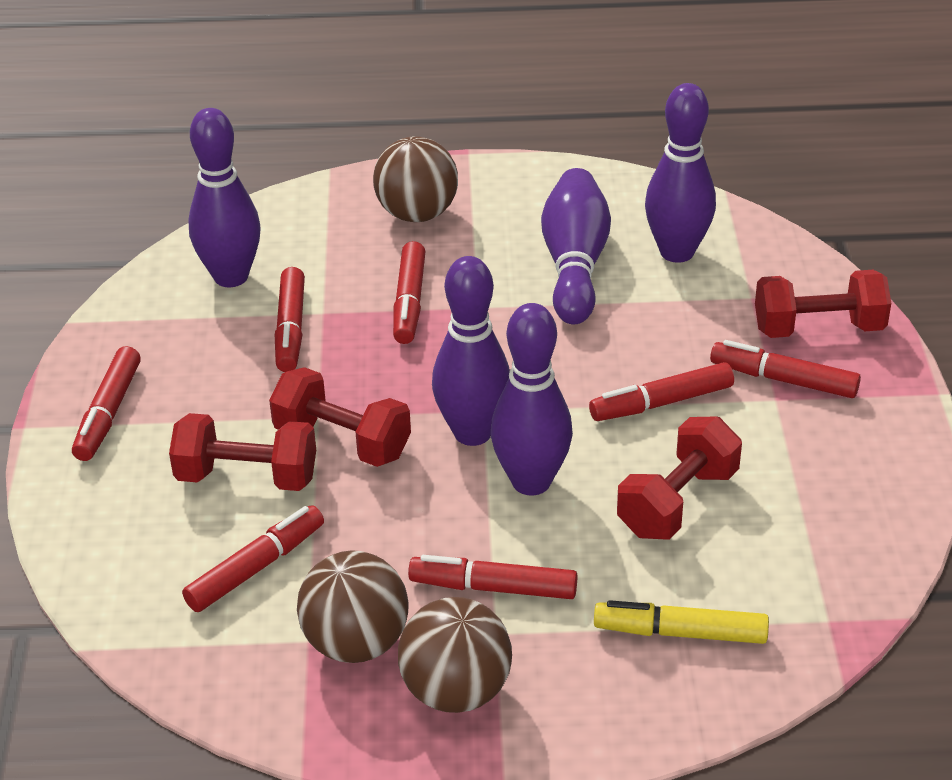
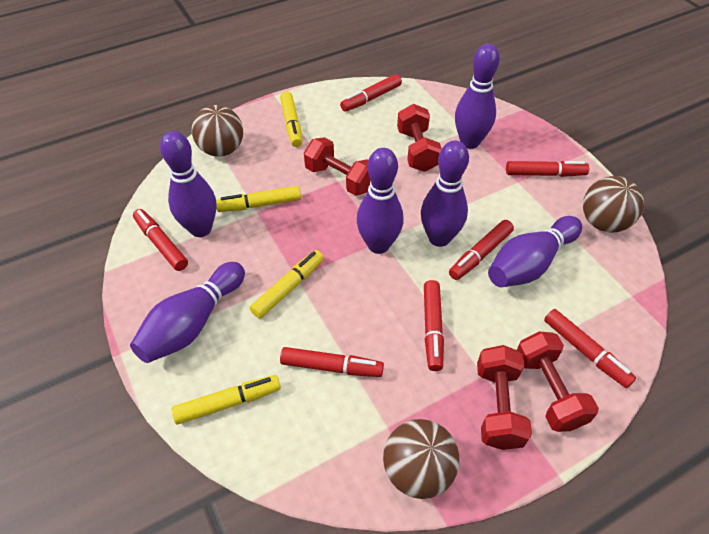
purple bowling pin: 5 -> 6
yellow marker: 1 -> 4

